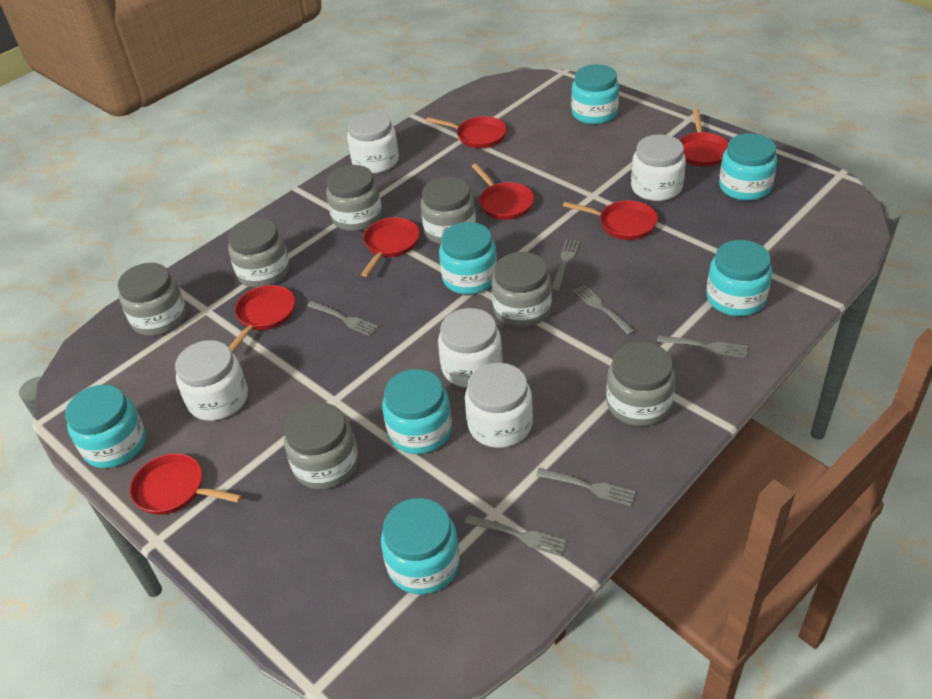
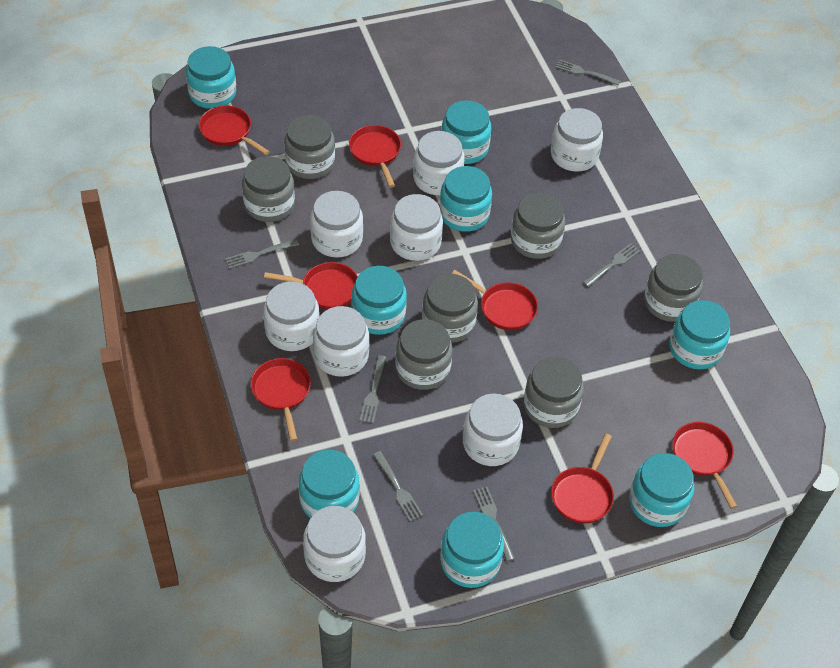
turquoise jar: 7 -> 8
white jar: 5 -> 8

